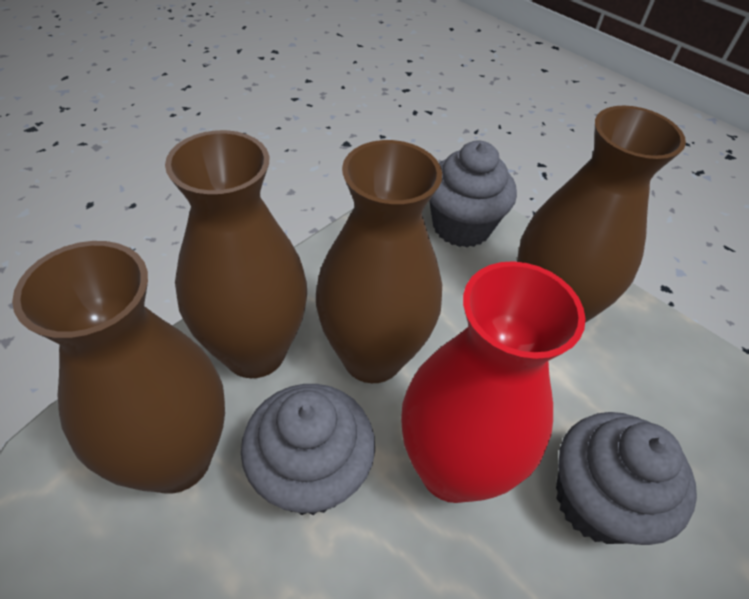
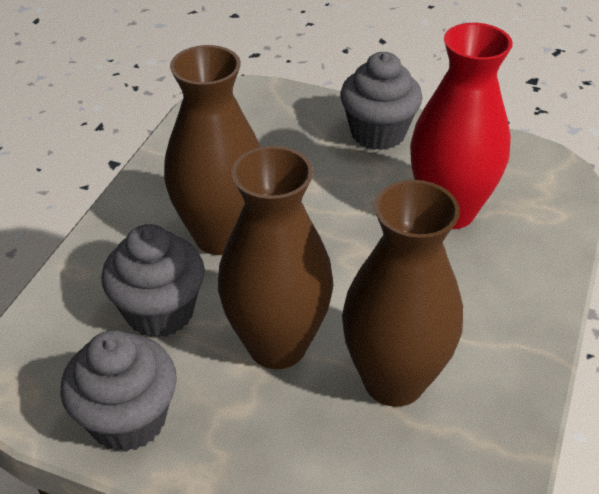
brown vase: 4 -> 3

